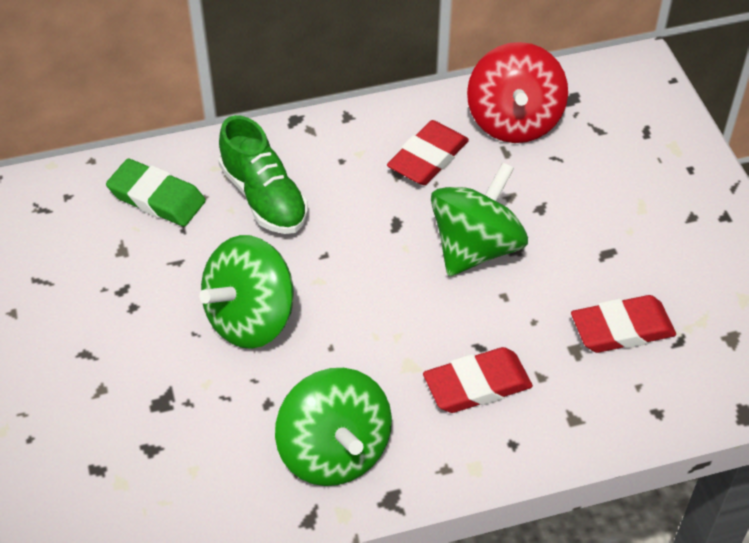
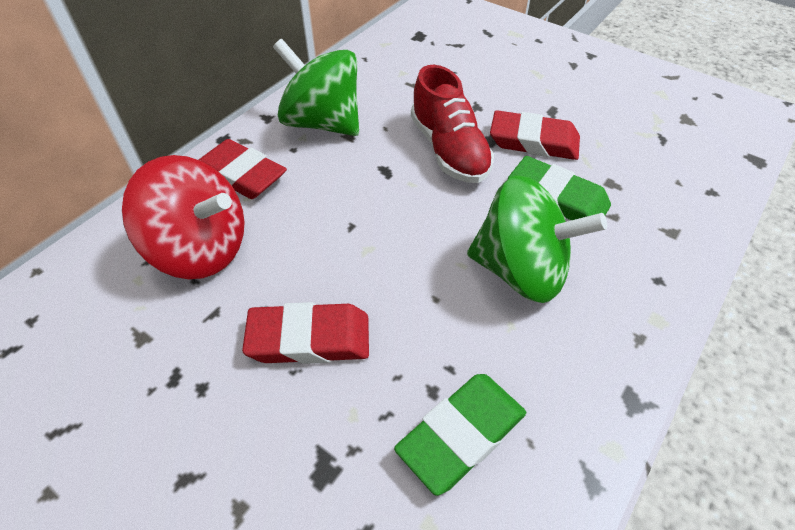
green eraser: 1 -> 2
green shoe: 1 -> 0
green spinning top: 3 -> 2
red shoe: 0 -> 1

